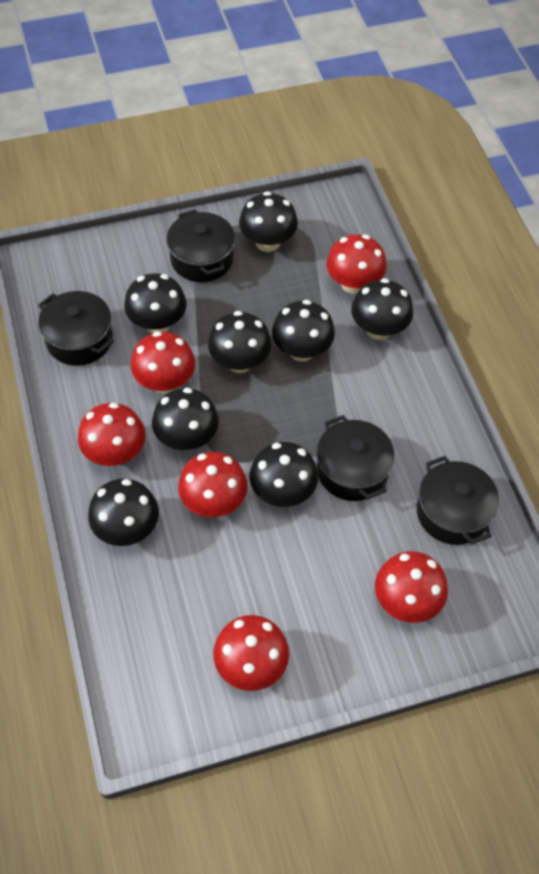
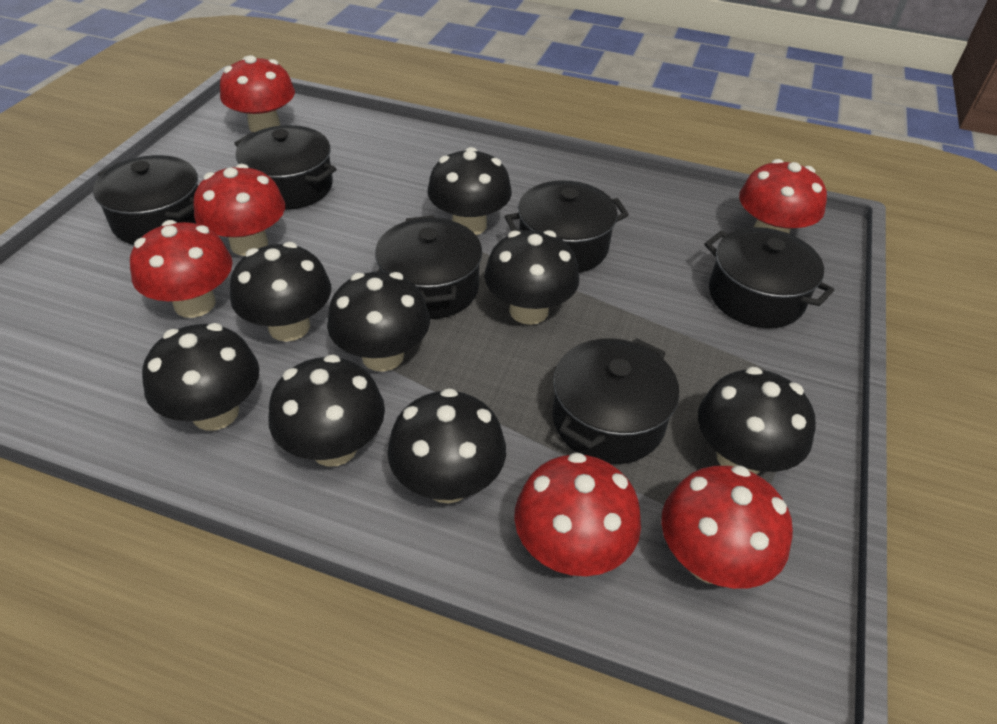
black pot: 4 -> 6

